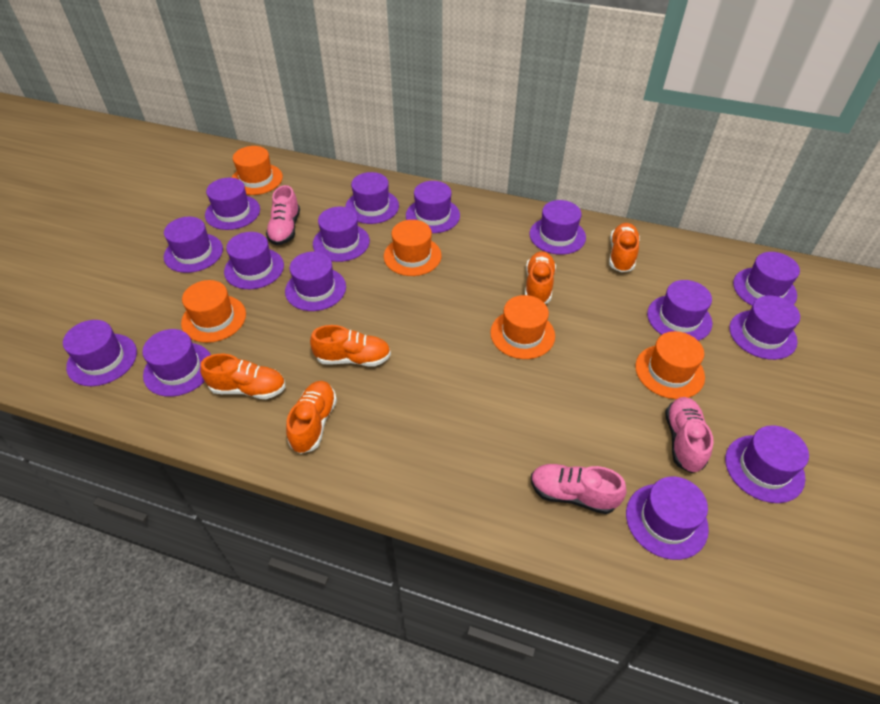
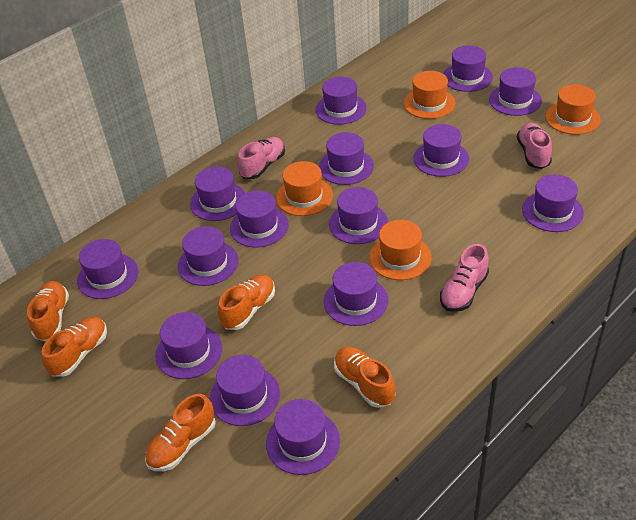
orange hat: 5 -> 4

